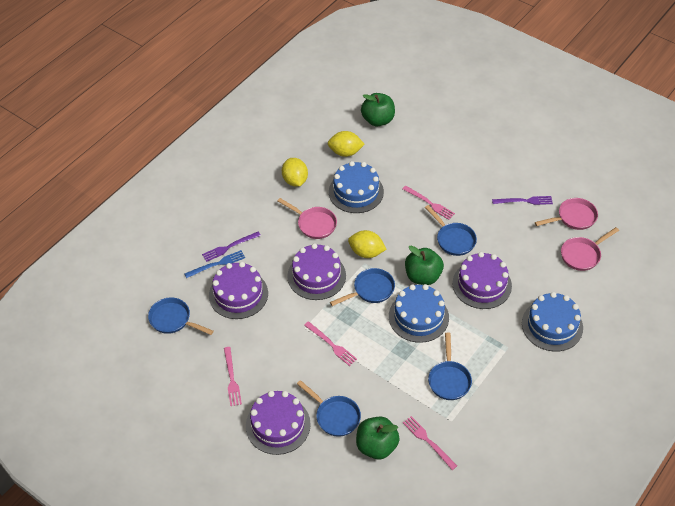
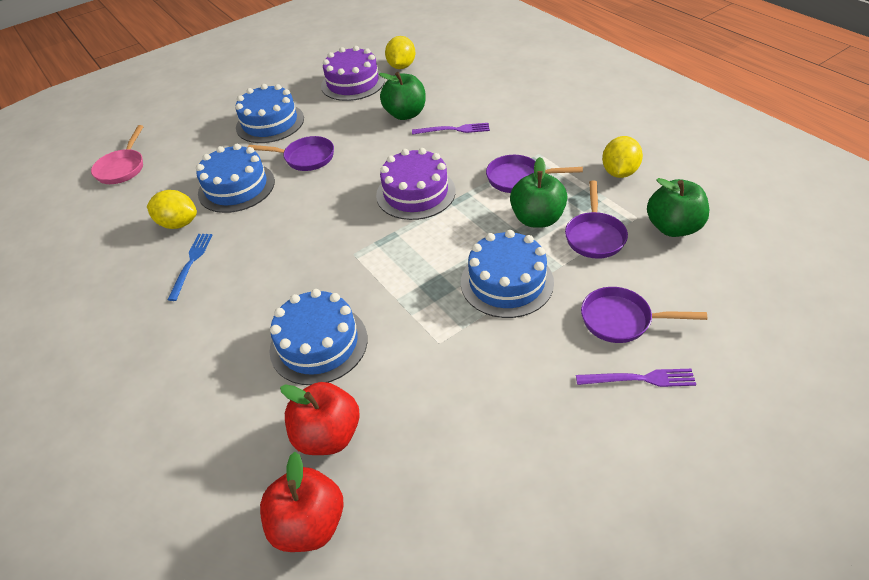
blue cake: 3 -> 4
blue pan: 5 -> 0
pink fork: 4 -> 0
pink pan: 3 -> 1
purple cake: 4 -> 2
purple pan: 0 -> 4
red apple: 0 -> 2

